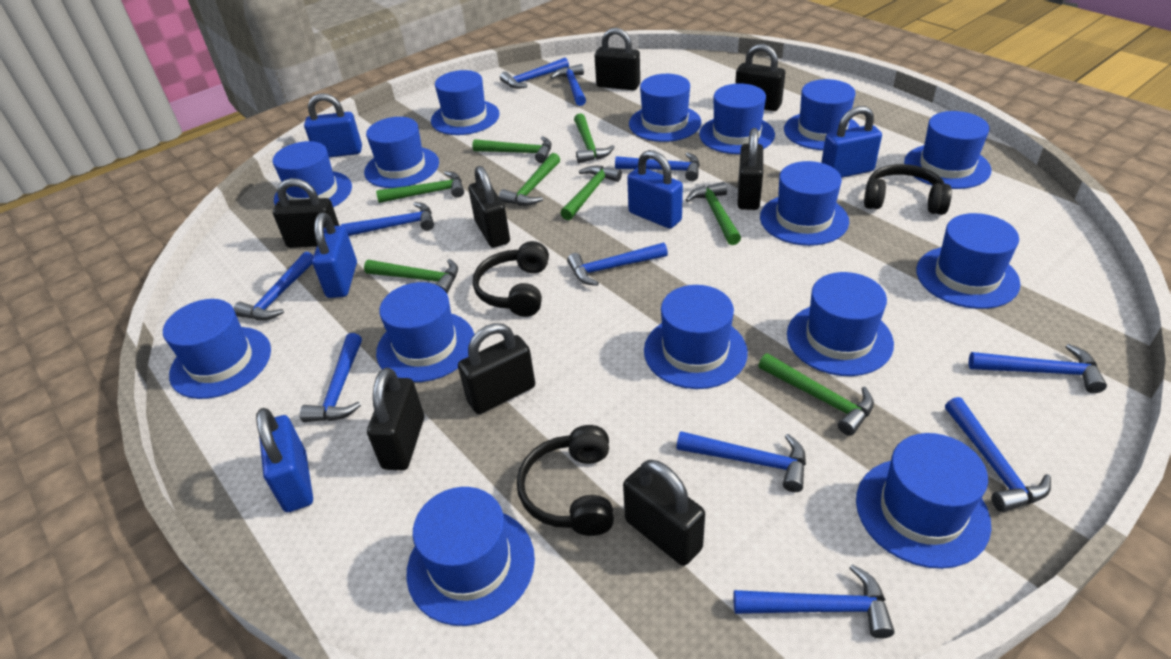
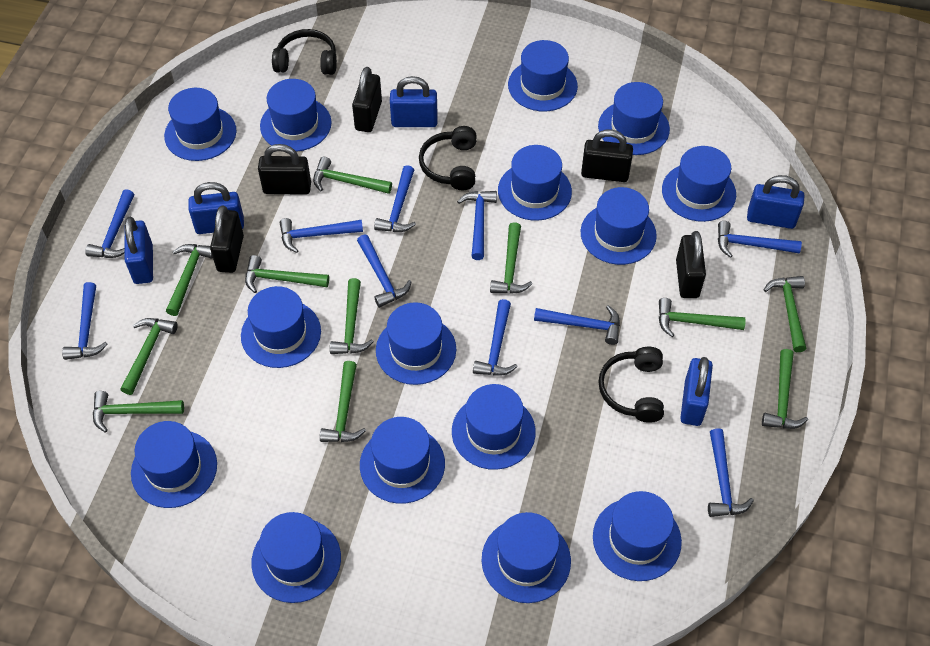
black padlock: 8 -> 5
blue hammer: 11 -> 10
green hammer: 8 -> 11

